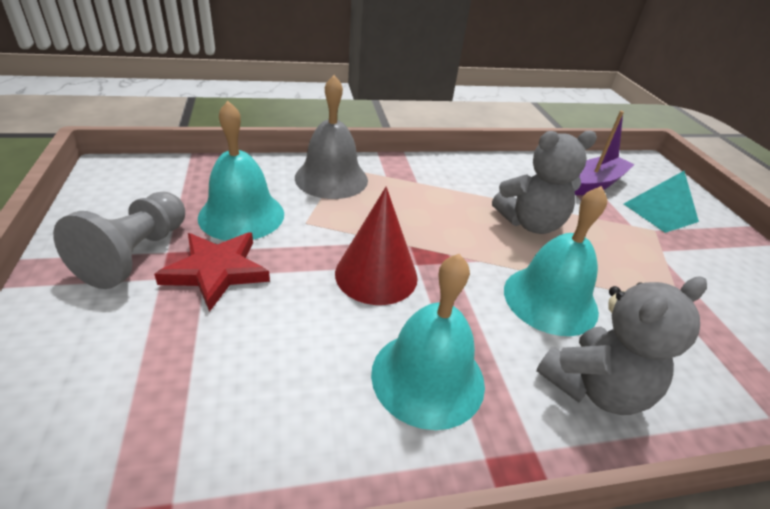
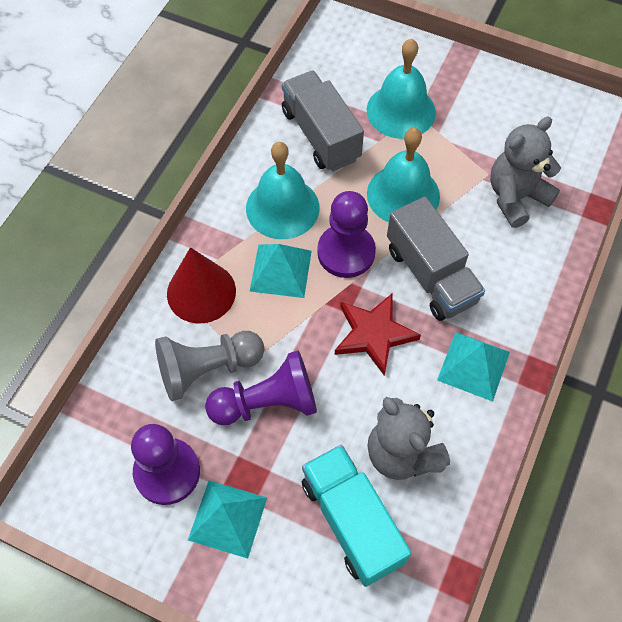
grey bell: 1 -> 0
grey truck: 0 -> 2
purple boat: 1 -> 0
purple pawn: 0 -> 3
turquoise pyramid: 1 -> 3
turquoise truck: 0 -> 1

